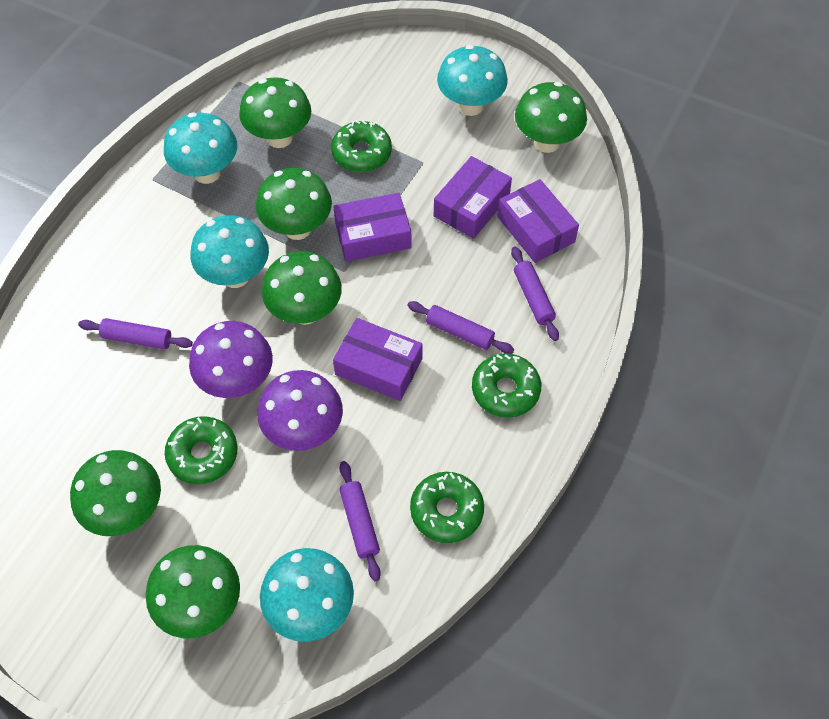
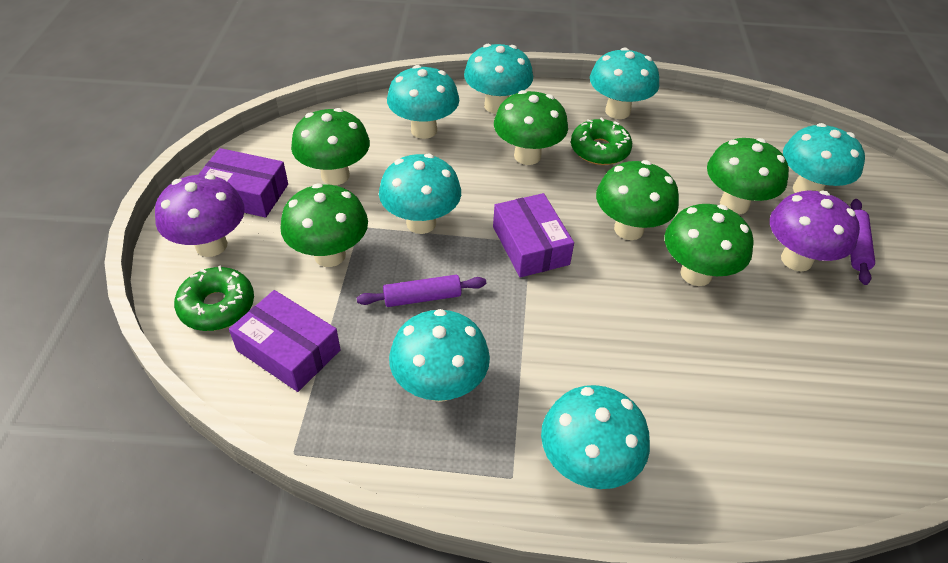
green donut: 4 -> 2
purple box: 4 -> 3
purple rolling pin: 4 -> 2
turquoise mushroom: 4 -> 7

